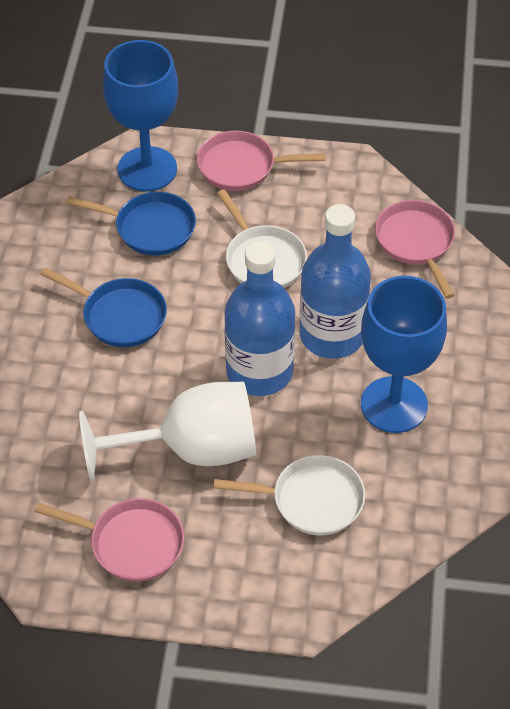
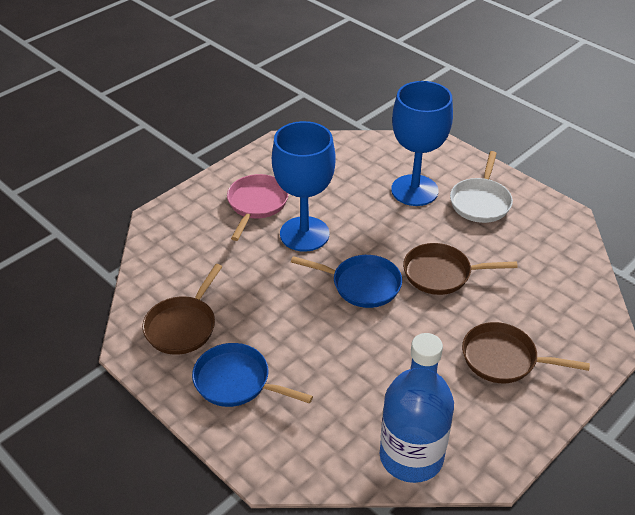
blue bottle: 2 -> 1
brown pan: 0 -> 3
pink pan: 3 -> 1
white goblet: 1 -> 0
white pan: 2 -> 1

